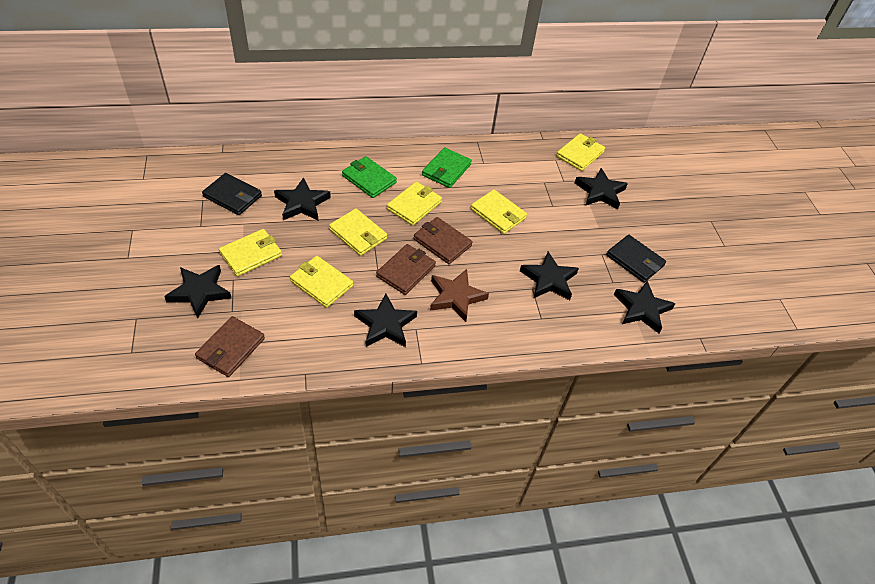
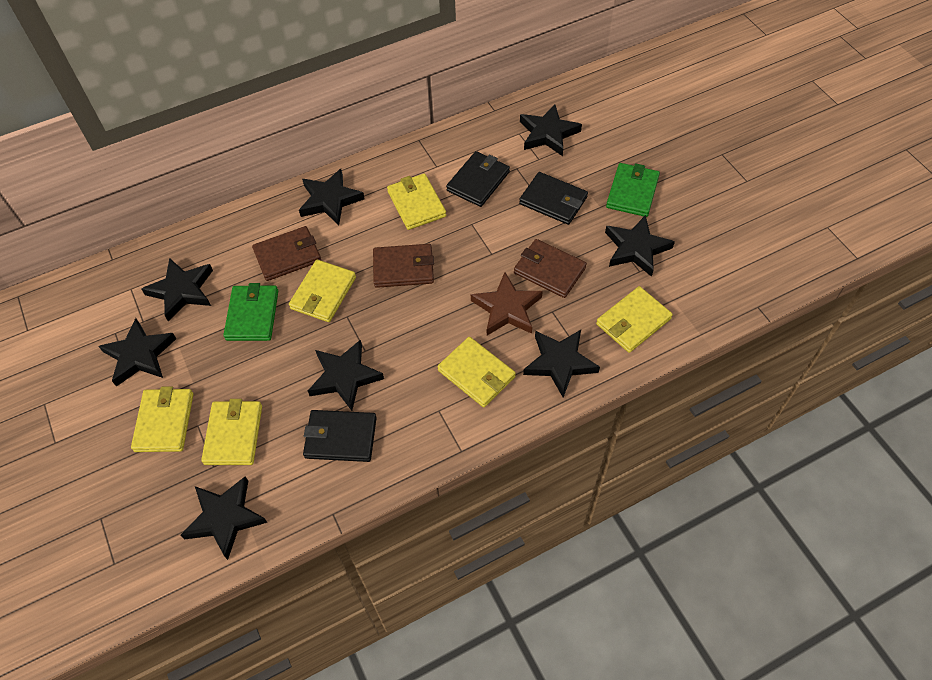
black star: 6 -> 8
black wallet: 2 -> 3

